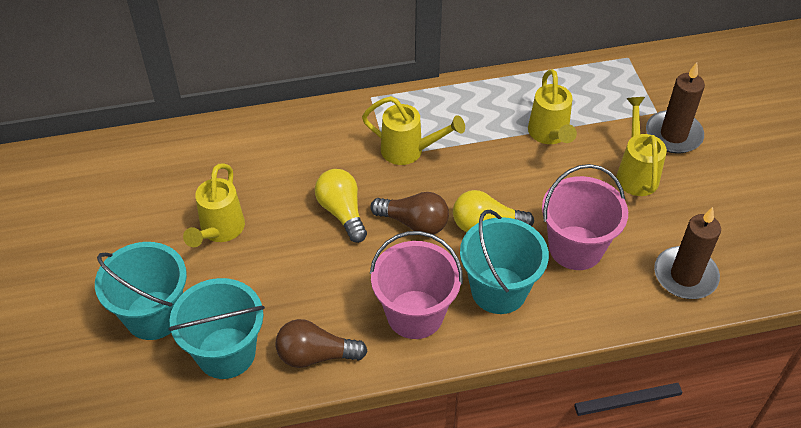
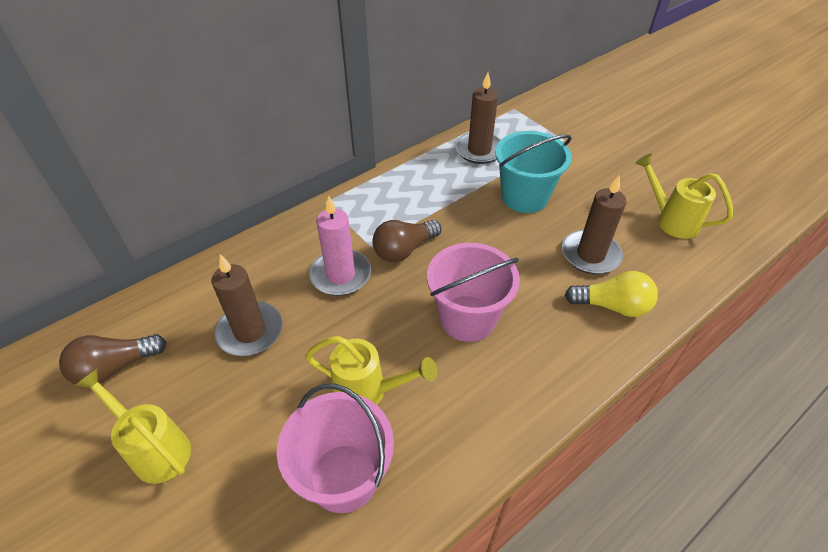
brown candle: 2 -> 3
pink candle: 0 -> 1
turquoise bucket: 3 -> 1
yellow light bulb: 2 -> 1
yellow watering can: 4 -> 3

